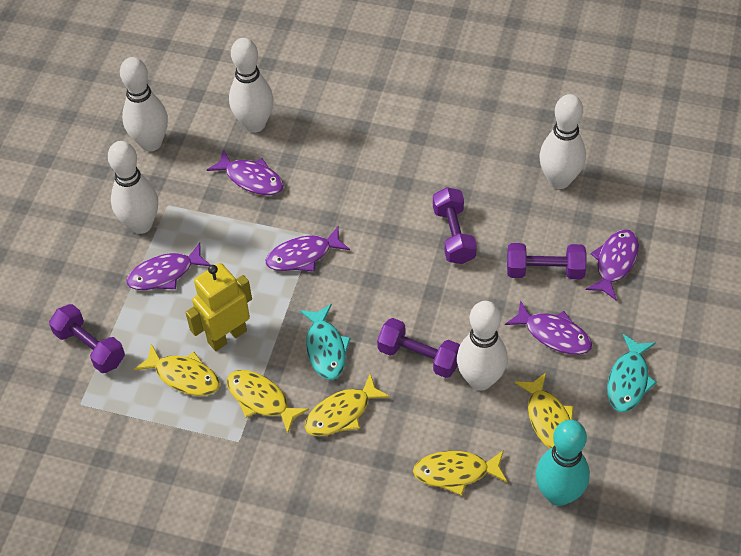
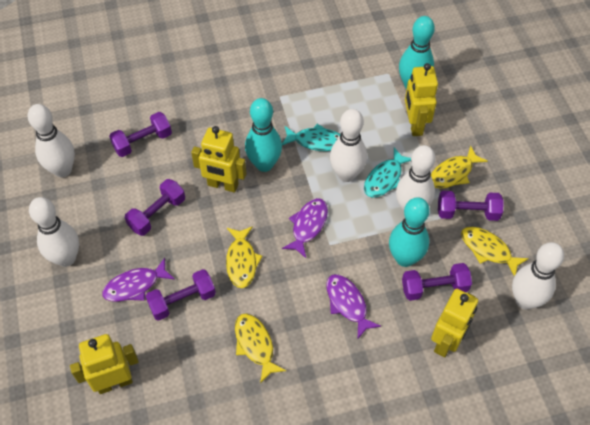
purple dumbbell: 4 -> 5
purple fish: 5 -> 3
turquoise bowling pin: 1 -> 3
yellow fish: 5 -> 4
yellow robot: 1 -> 4

